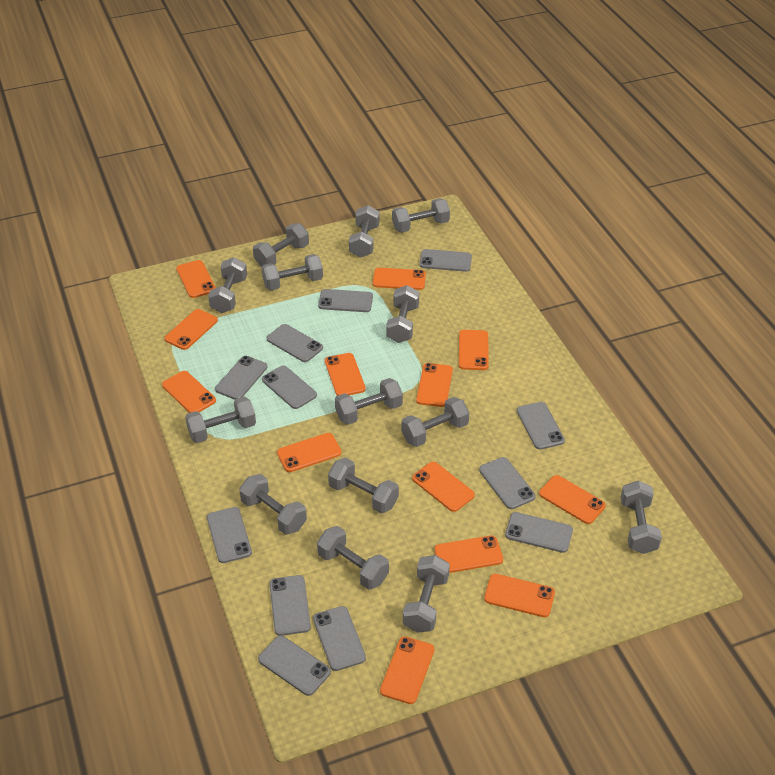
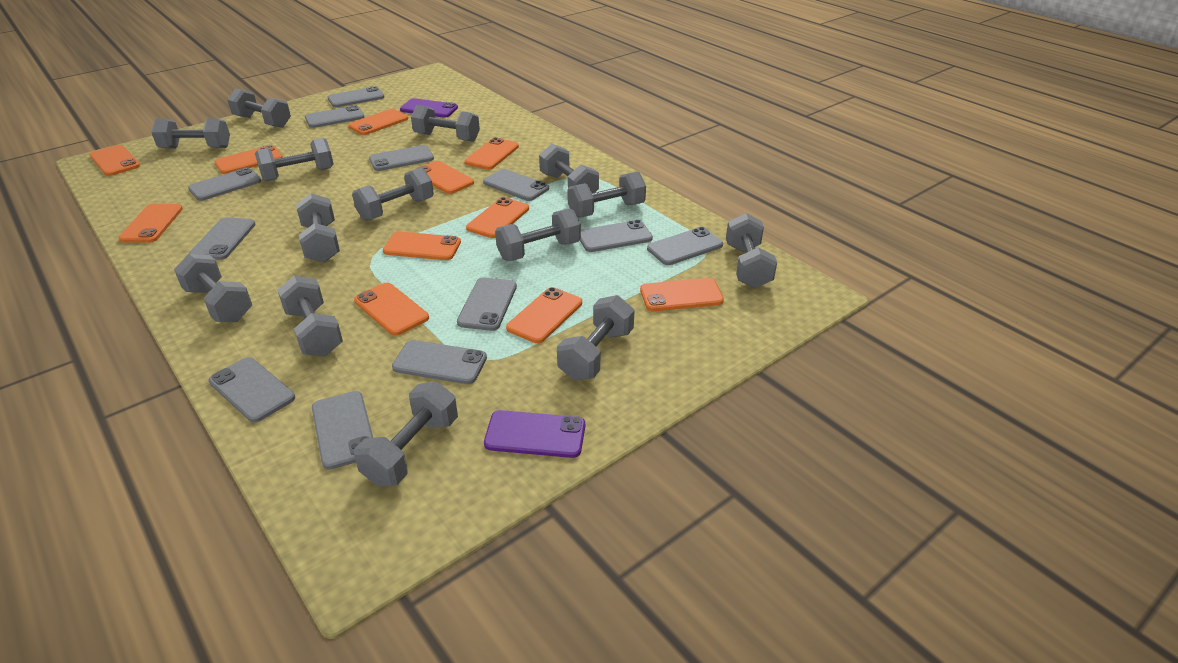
orange phone: 13 -> 11
purple phone: 0 -> 2

